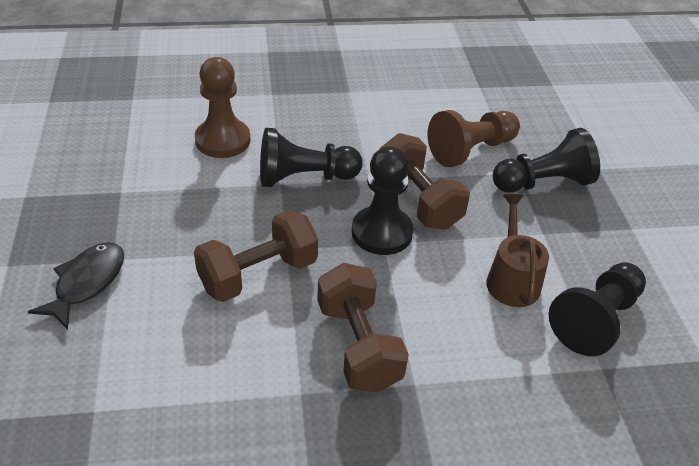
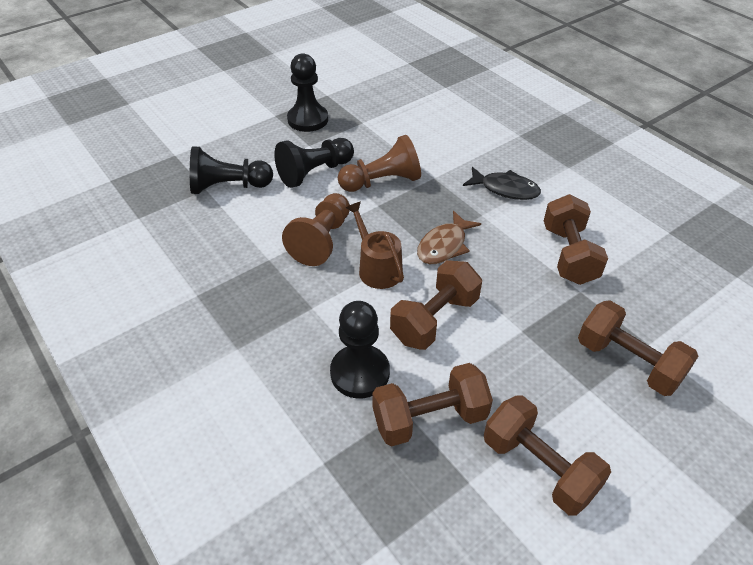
brown dumbbell: 3 -> 5
brown fish: 0 -> 1

